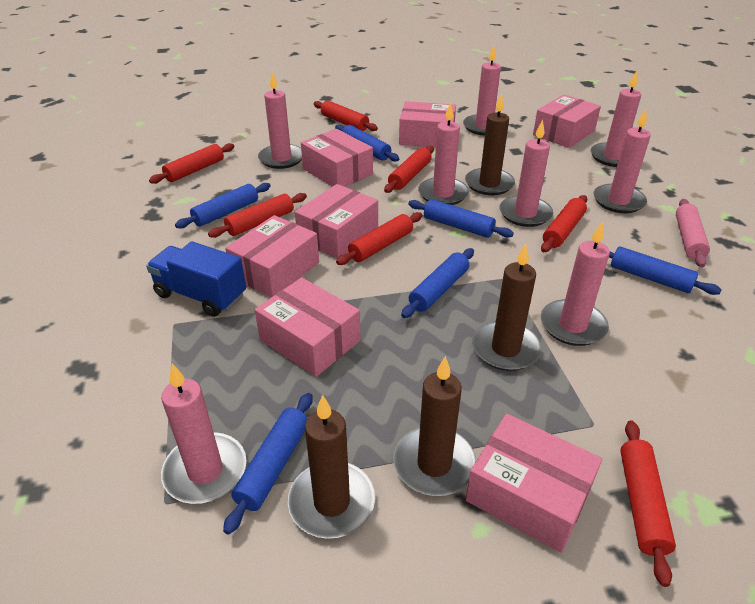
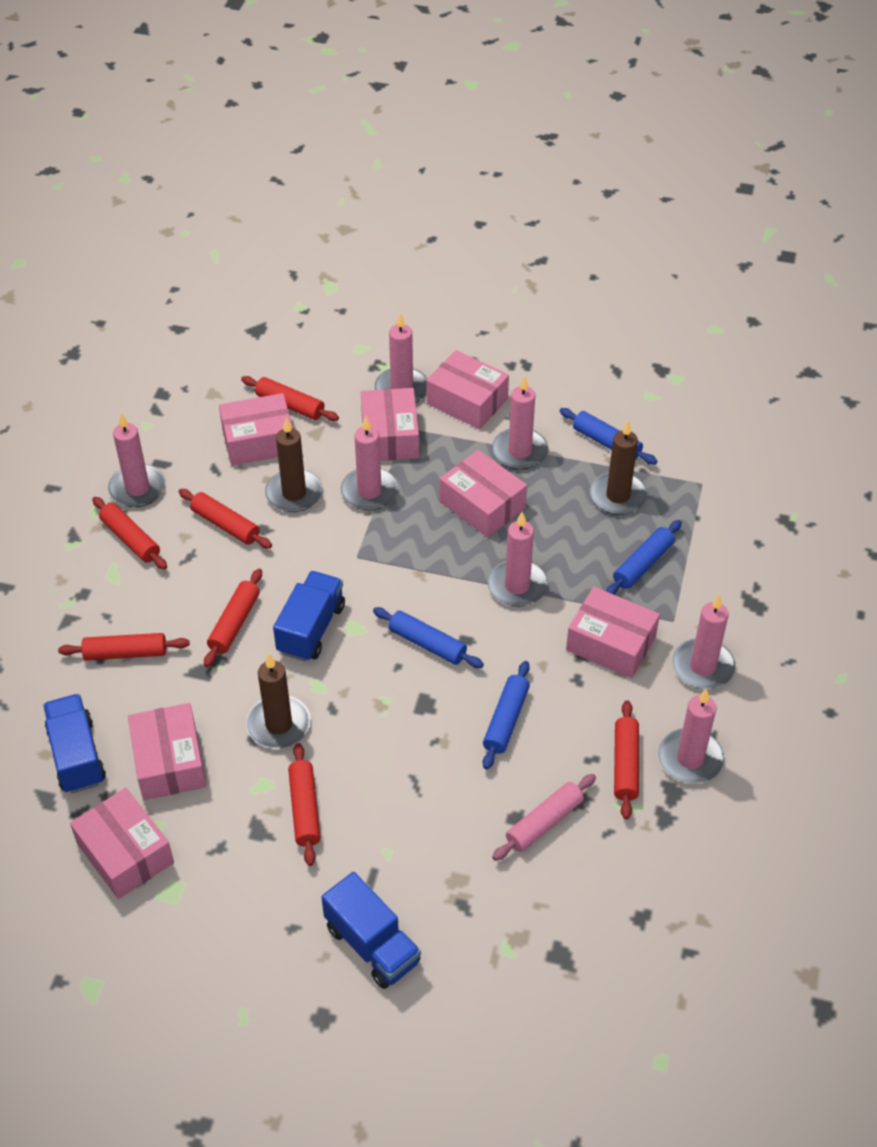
blue rolling pin: 6 -> 4
blue truck: 1 -> 3
brown candle: 4 -> 3
pink candle: 8 -> 7

